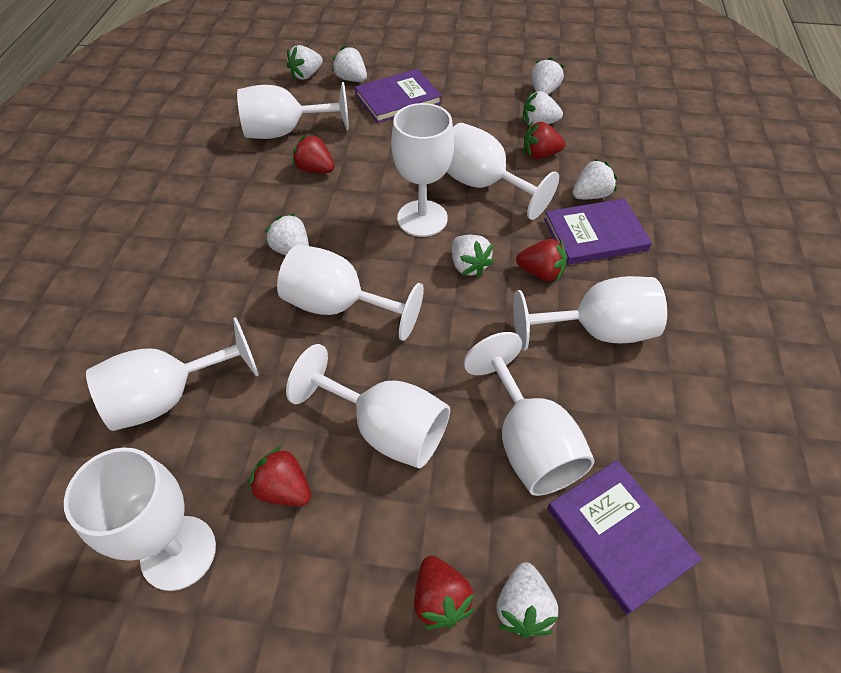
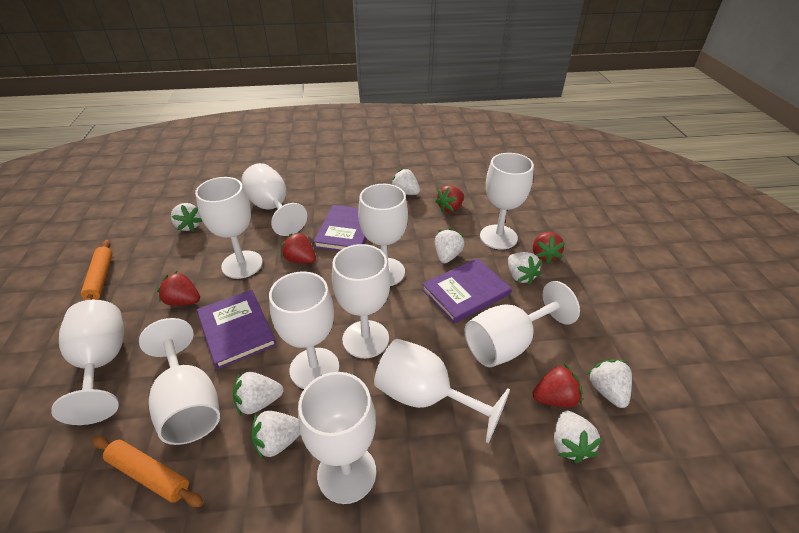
orange rolling pin: 0 -> 2
white goblet: 9 -> 11

